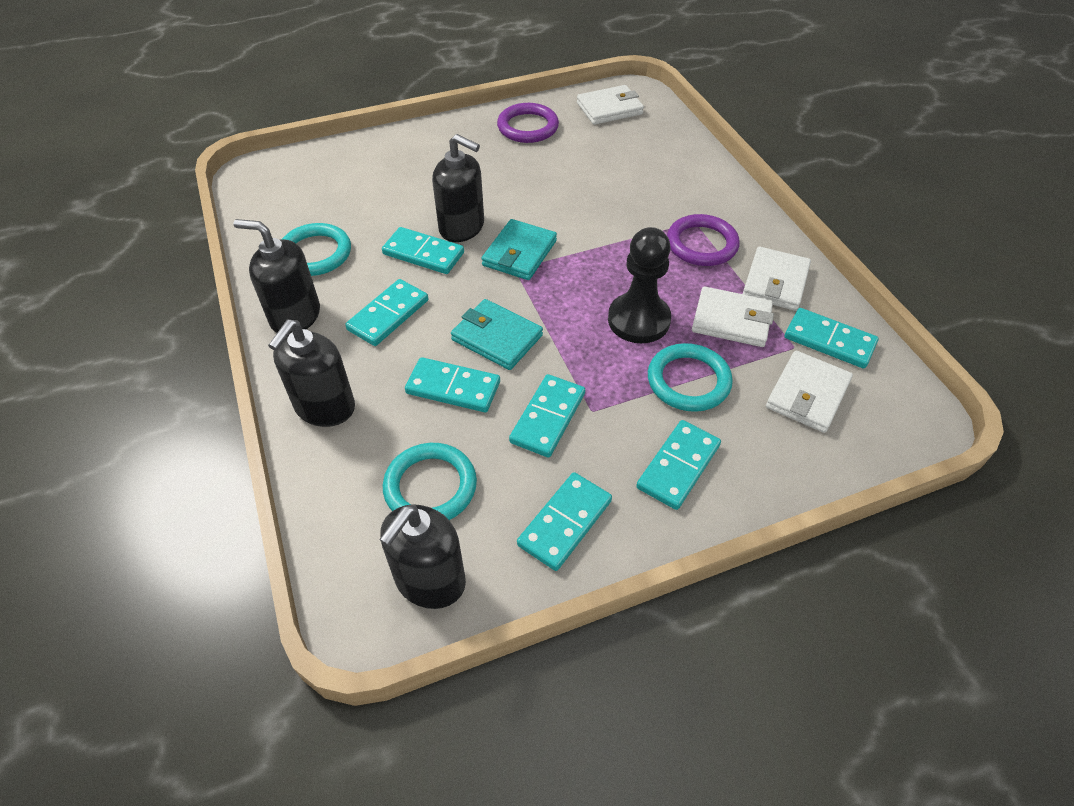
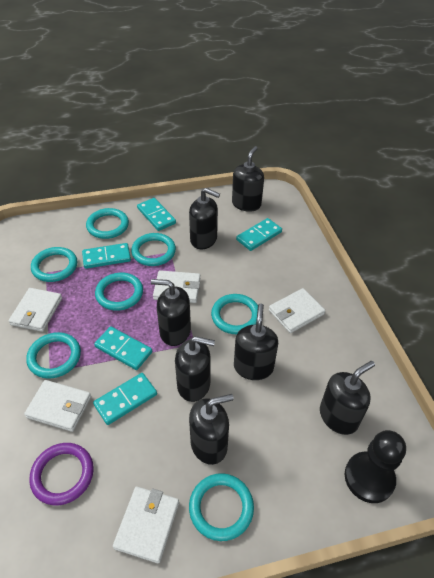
black soap dispenser: 4 -> 7
purple ring: 2 -> 1
turquoise domino: 7 -> 5
turquoise ring: 3 -> 7
turquoise wallet: 2 -> 0
white wallet: 4 -> 5

